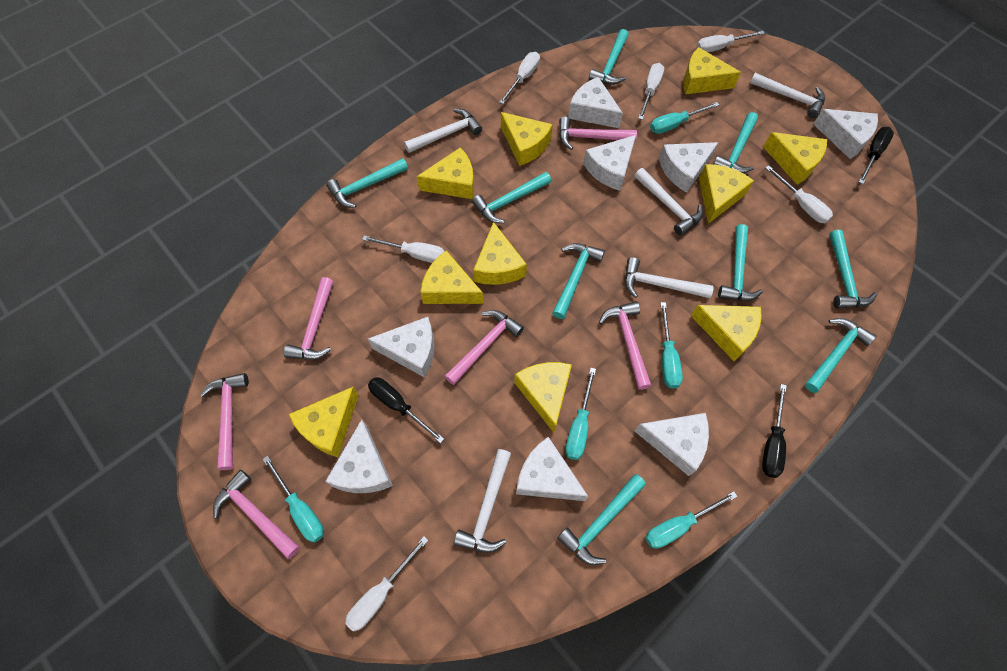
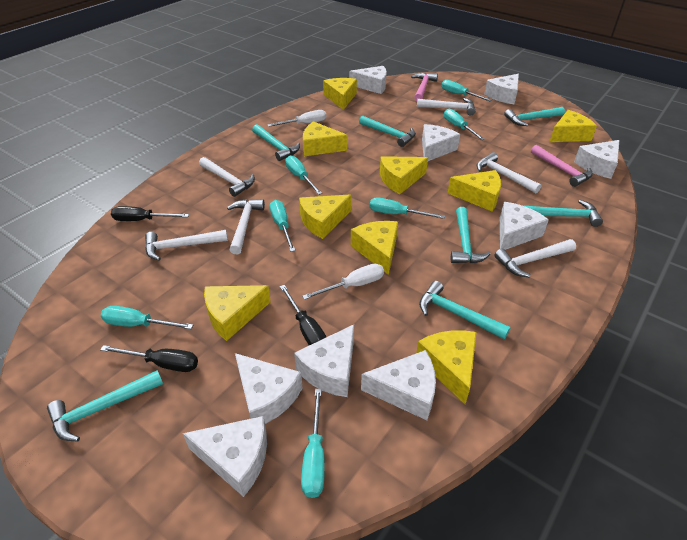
pink hammer: 6 -> 2
turquoise hammer: 9 -> 7
turquoise screwdriver: 5 -> 7
white cheese: 8 -> 9
white hammer: 5 -> 6
white screwdriver: 6 -> 2
yellow cheese: 10 -> 9

